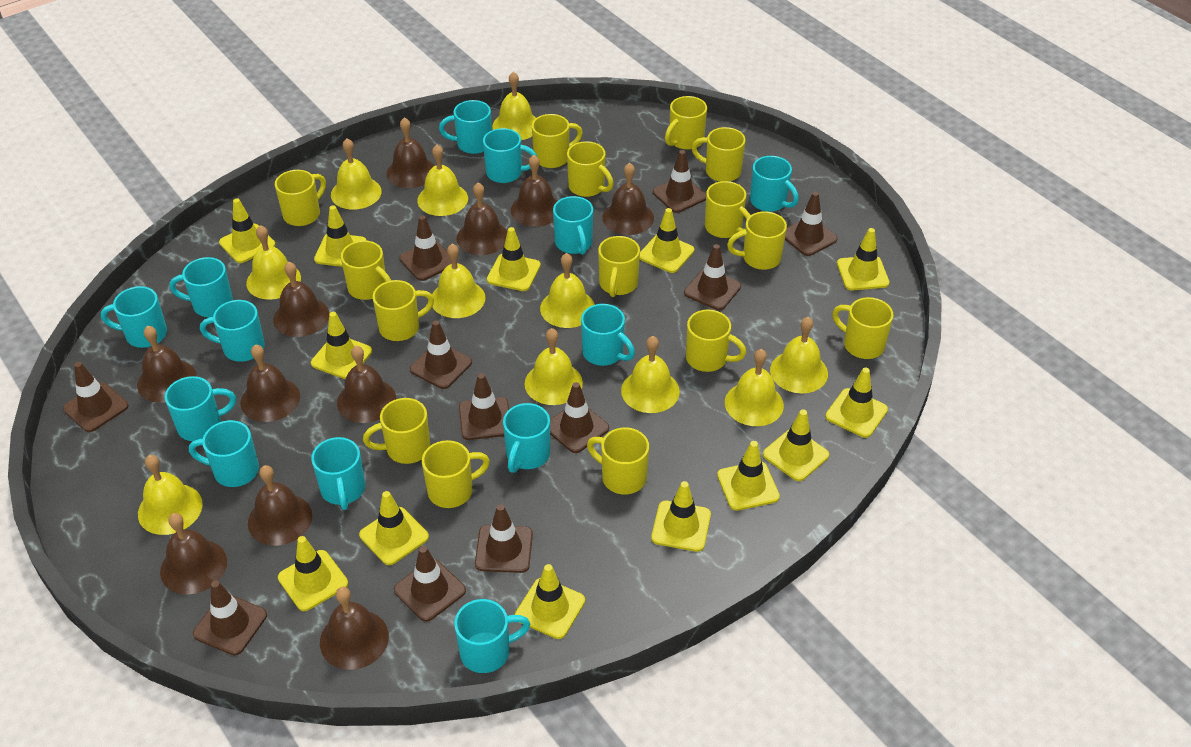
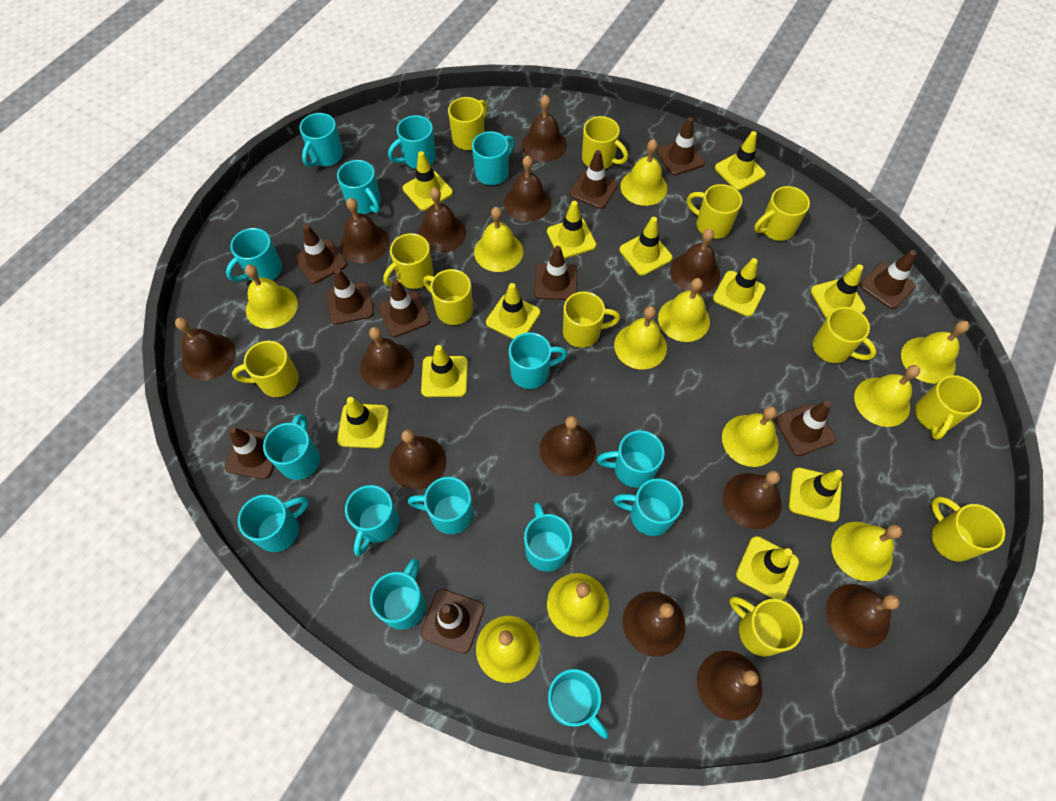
brown bell: 11 -> 13
brown traffic cone: 11 -> 10
turquoise mug: 13 -> 15
yellow mug: 15 -> 12
yellow traffic cone: 13 -> 11

